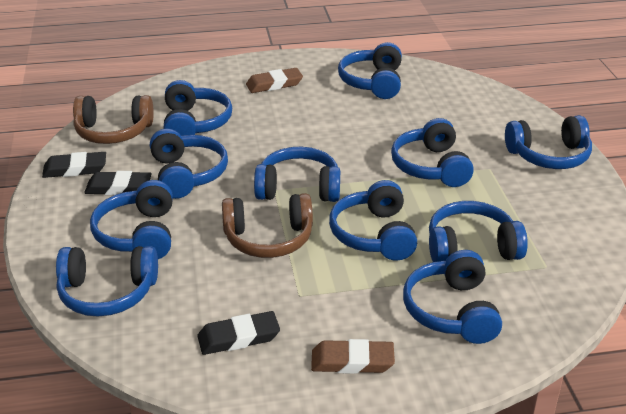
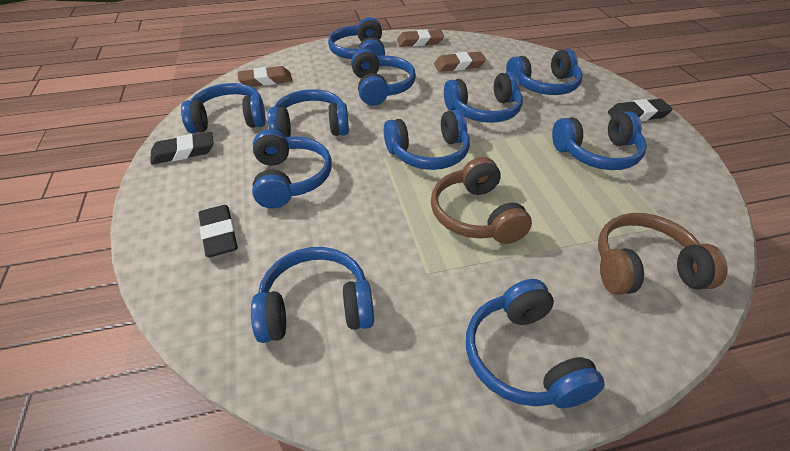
brown eraser: 2 -> 3

